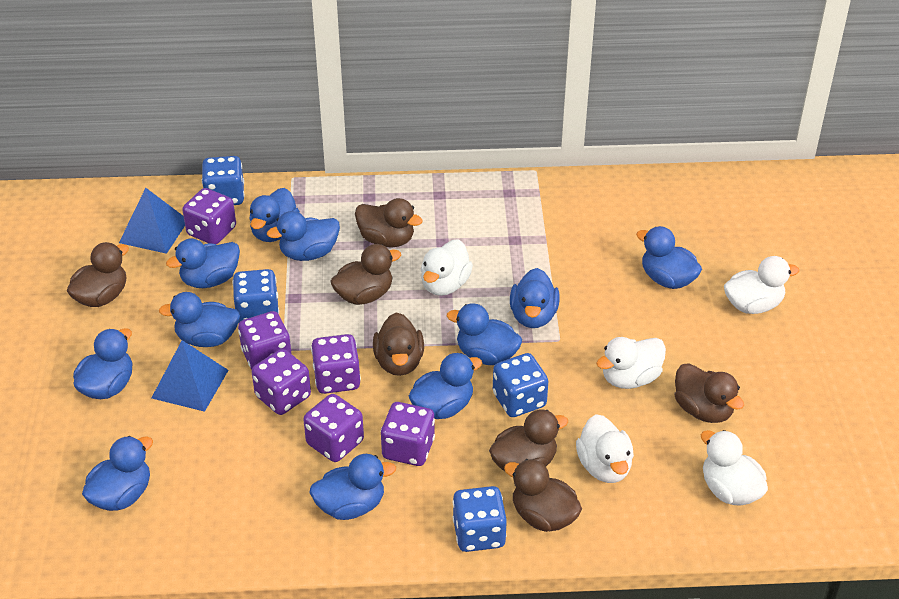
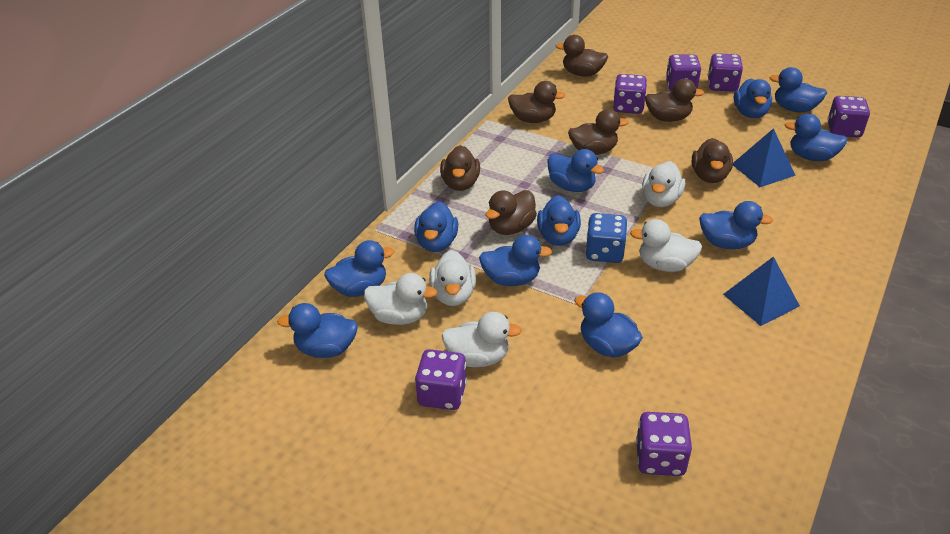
blue dice: 4 -> 1

